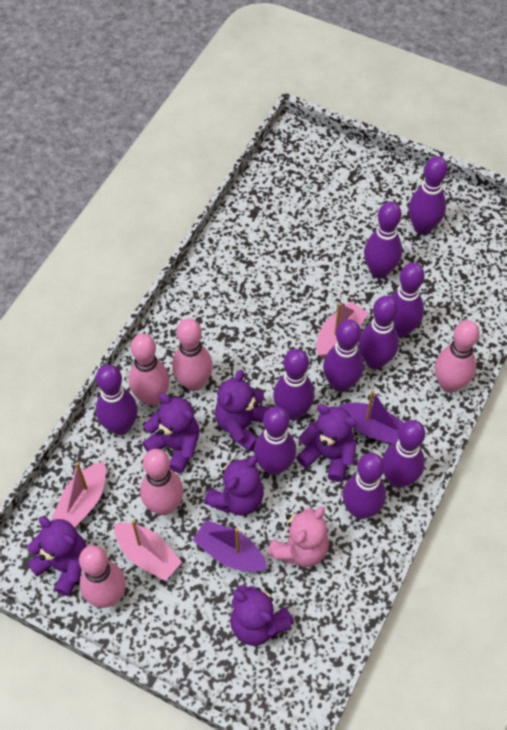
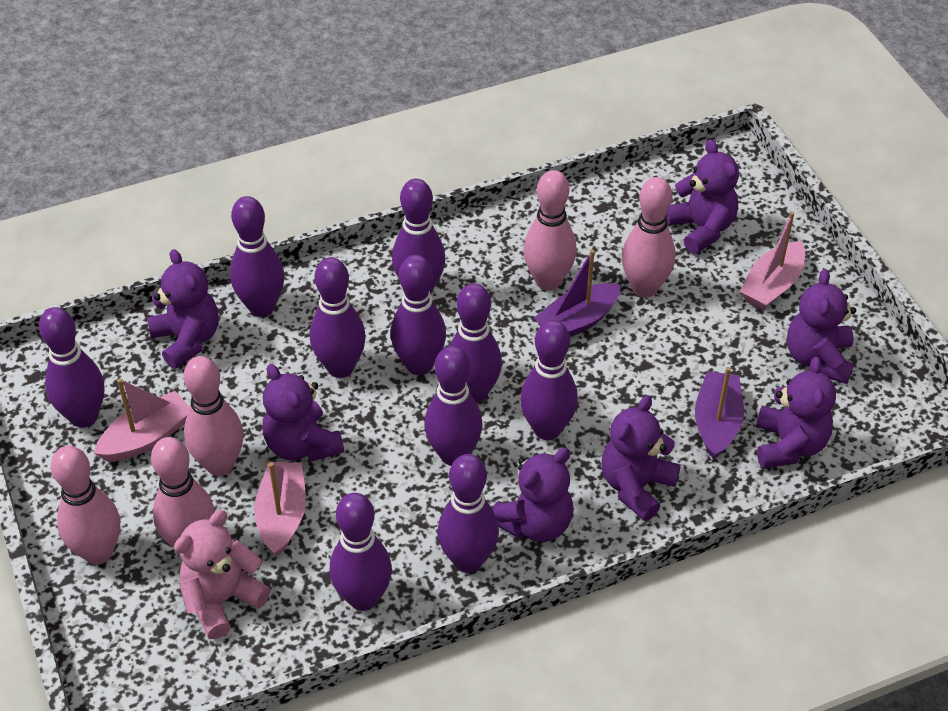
purple teddy bear: 6 -> 7

